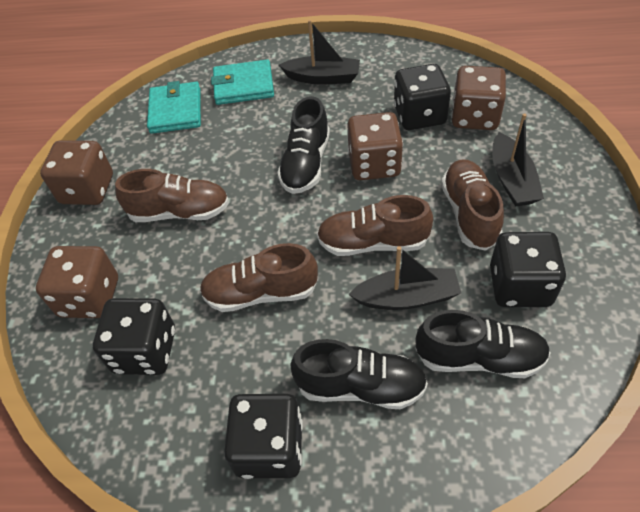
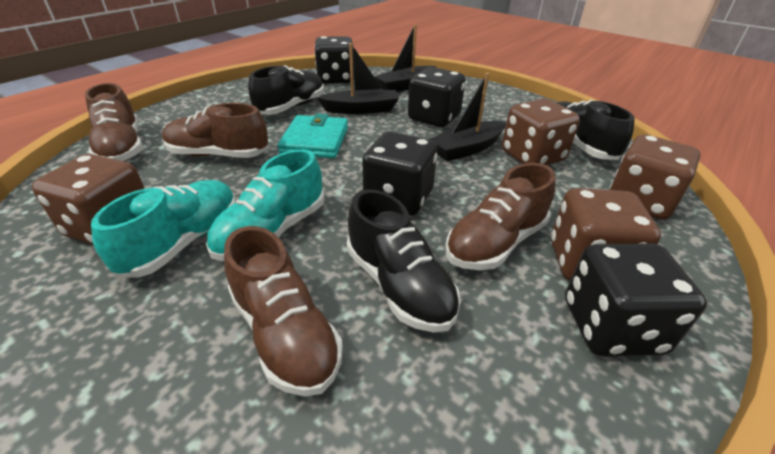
turquoise shoe: 0 -> 2
turquoise wallet: 2 -> 1

